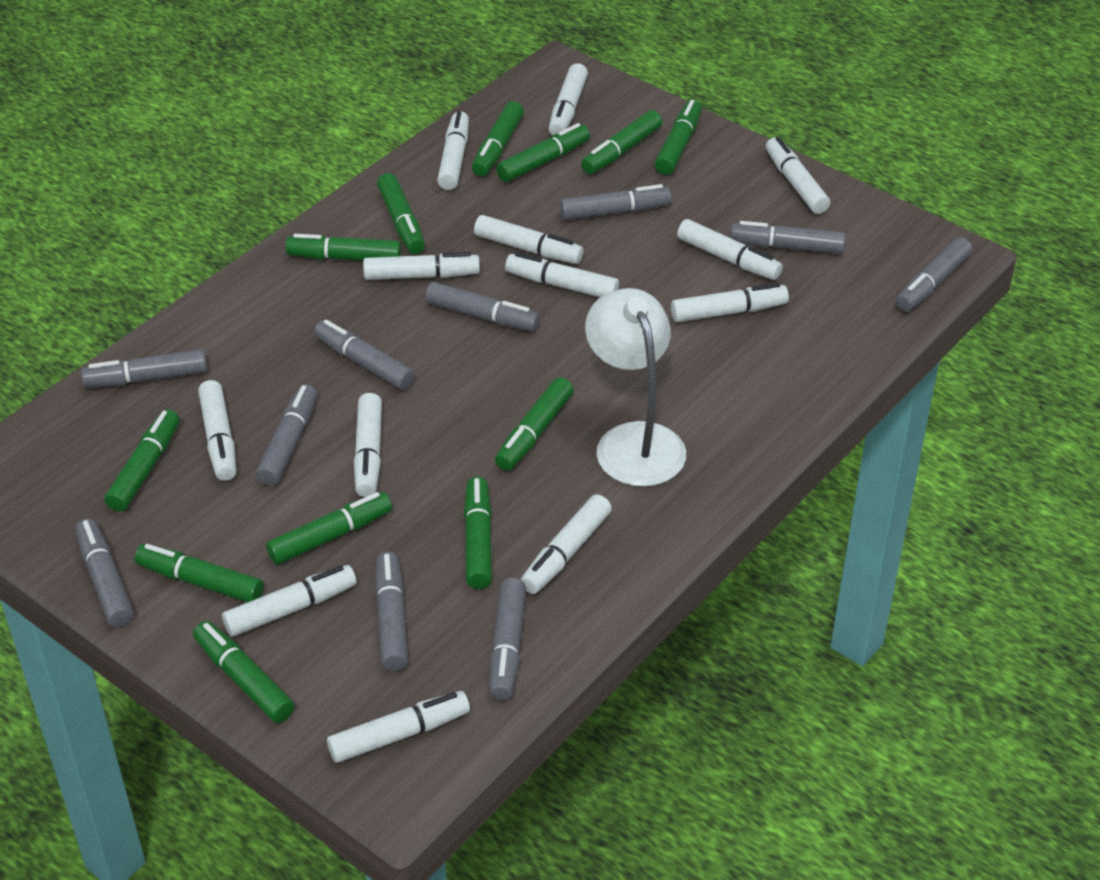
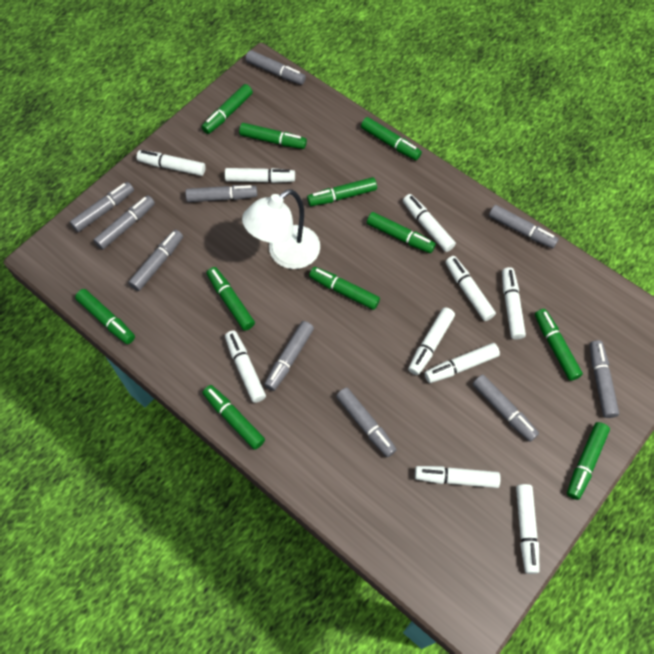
green marker: 12 -> 11
white marker: 13 -> 10

